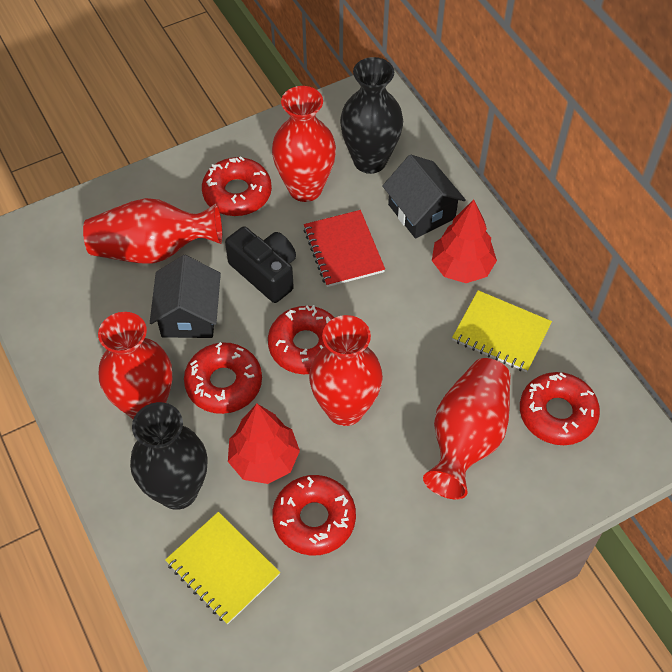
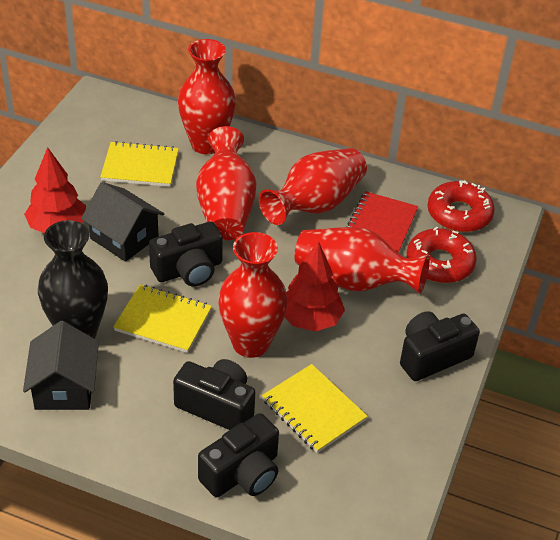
black camera: 1 -> 4
black vase: 2 -> 1
red donut: 5 -> 2
yellow notebook: 2 -> 3

